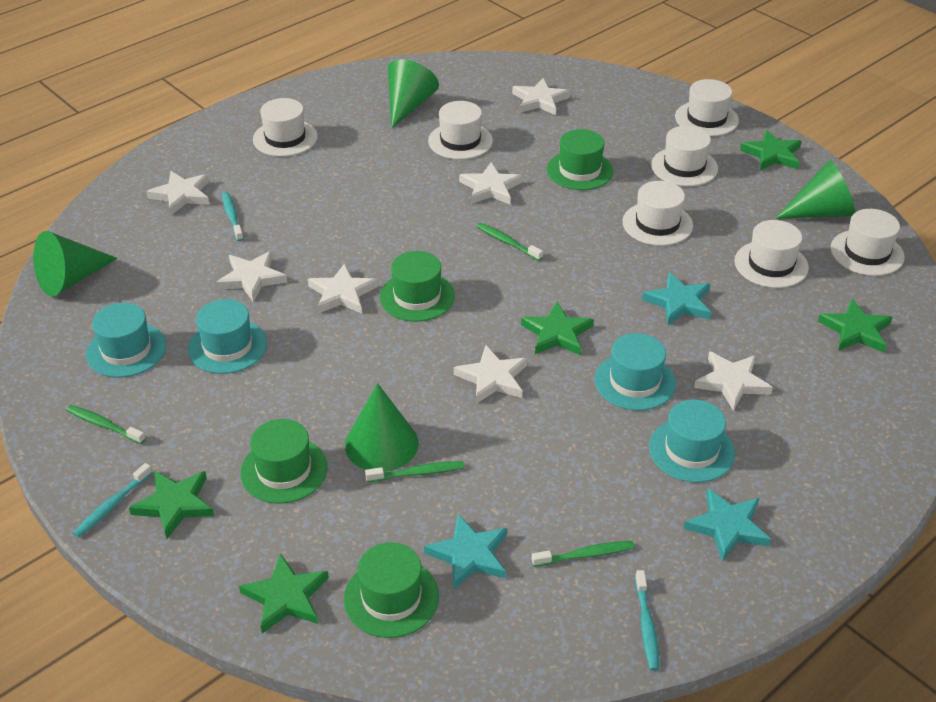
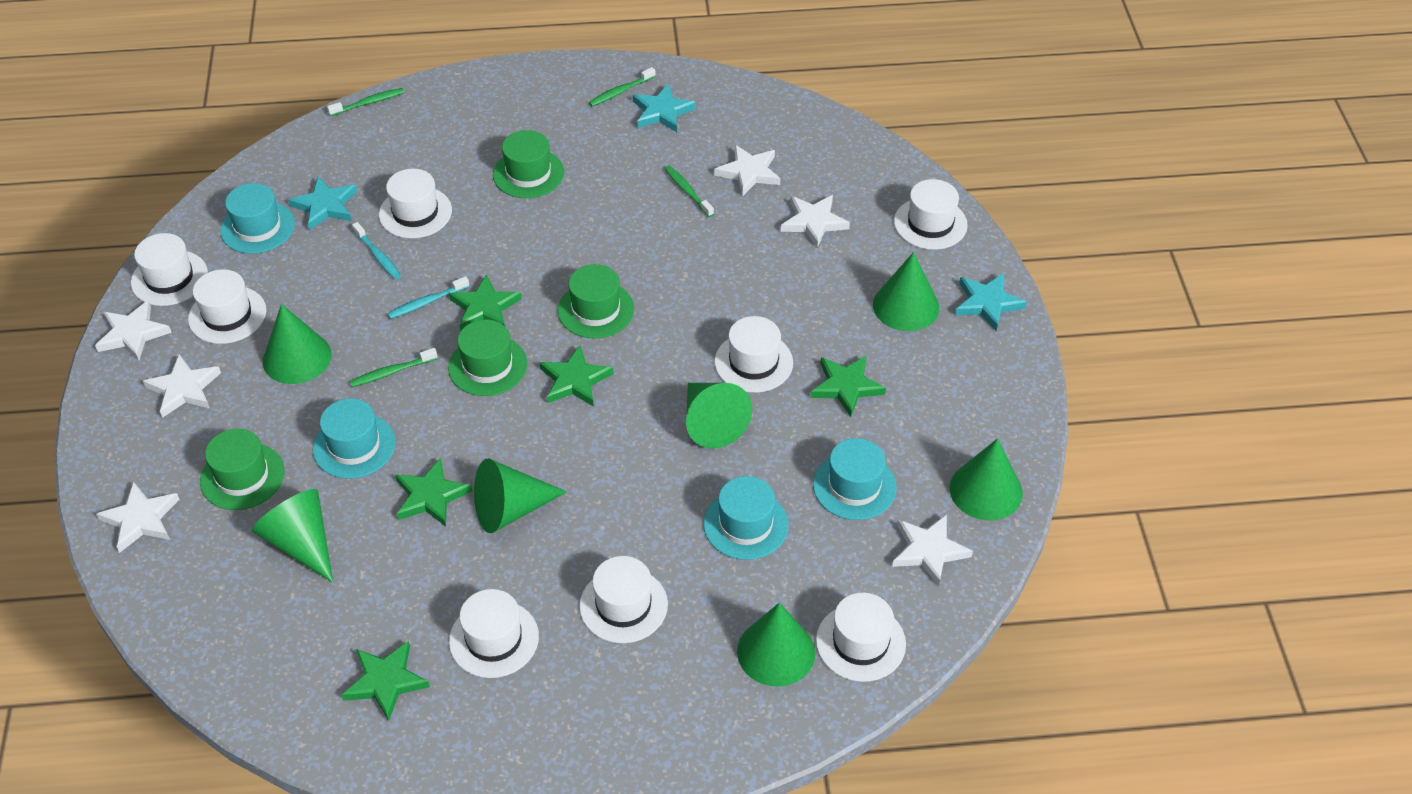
green cone: 4 -> 7
turquoise toothbrush: 3 -> 2
white hat: 7 -> 8
white star: 7 -> 6

